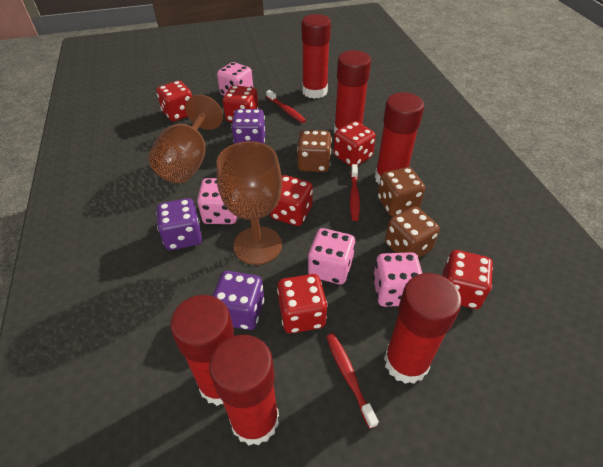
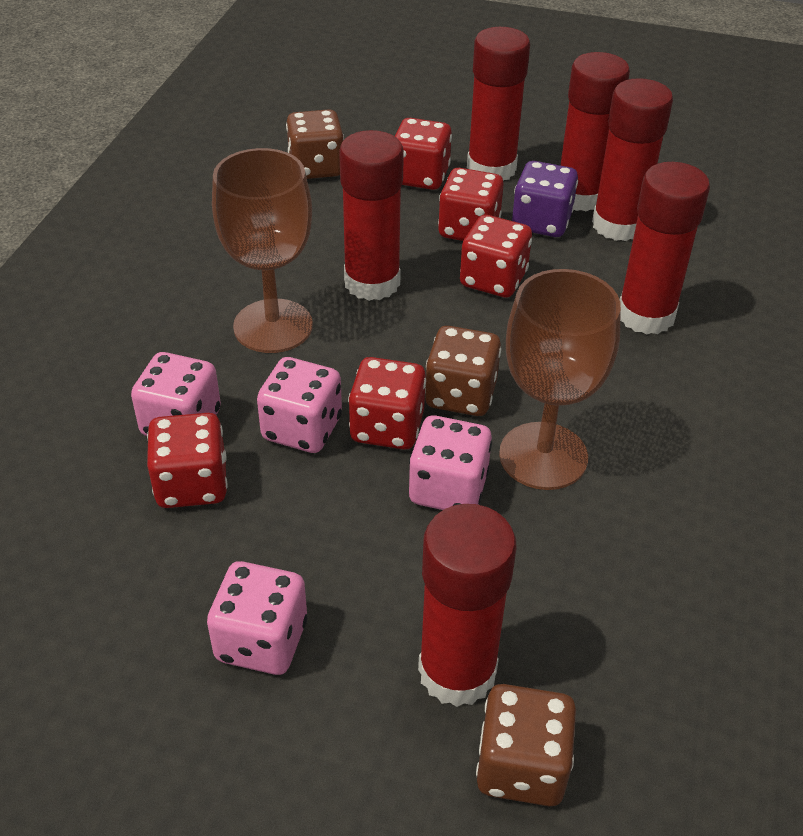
purple dice: 3 -> 1
red dice: 6 -> 5
red toothbrush: 3 -> 0

